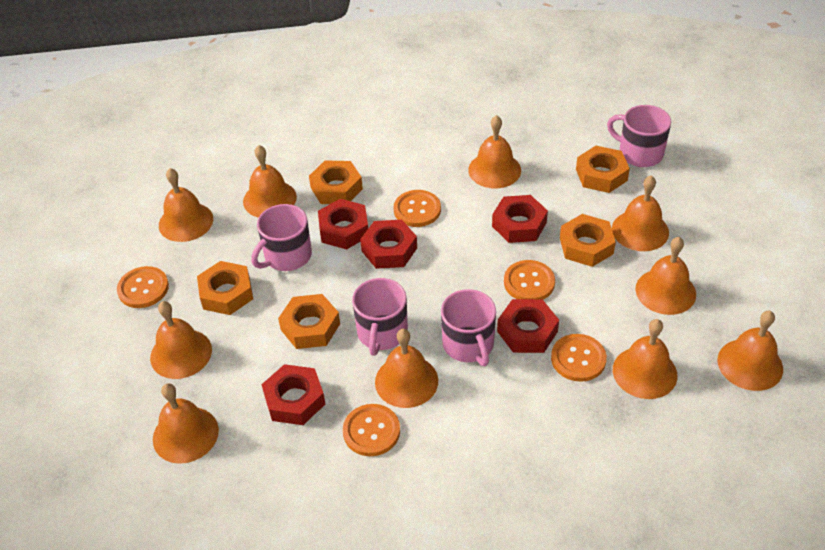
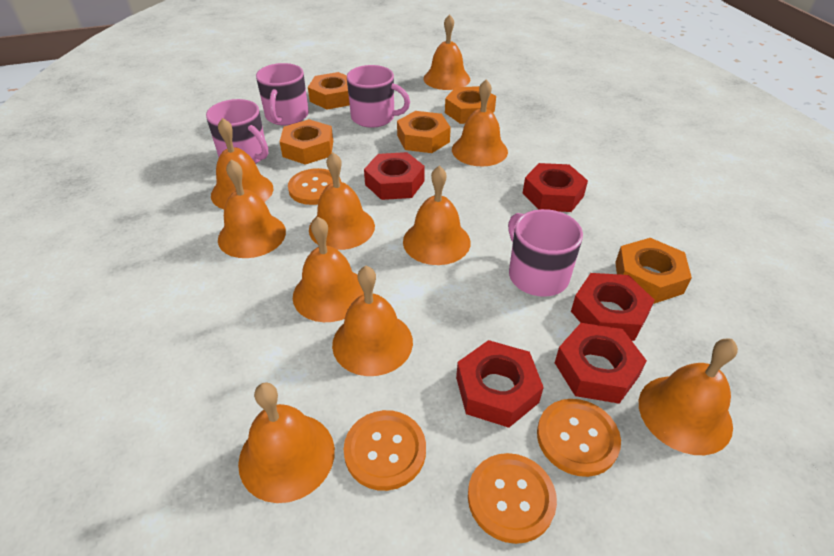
orange button: 5 -> 4

